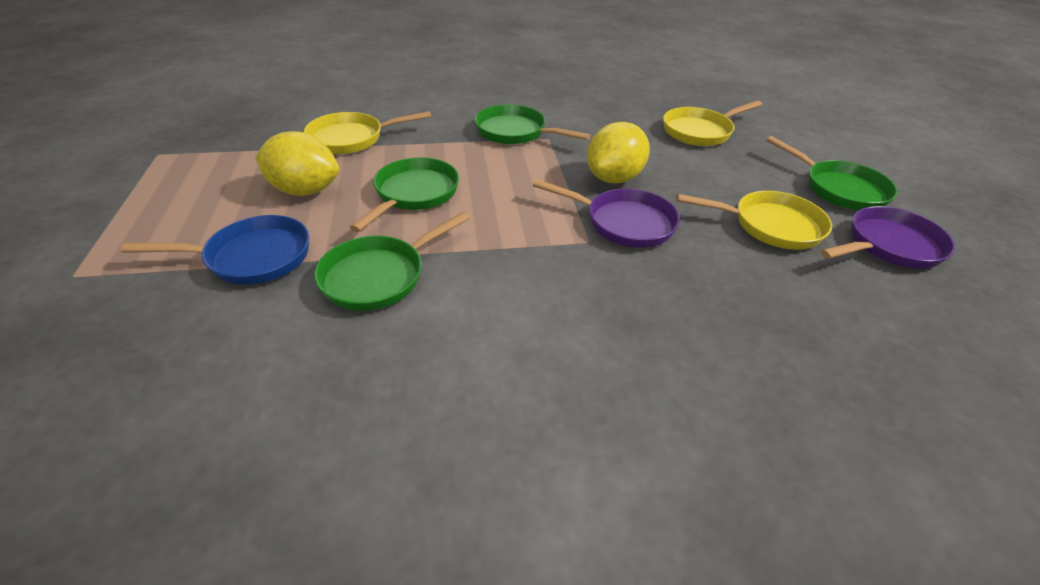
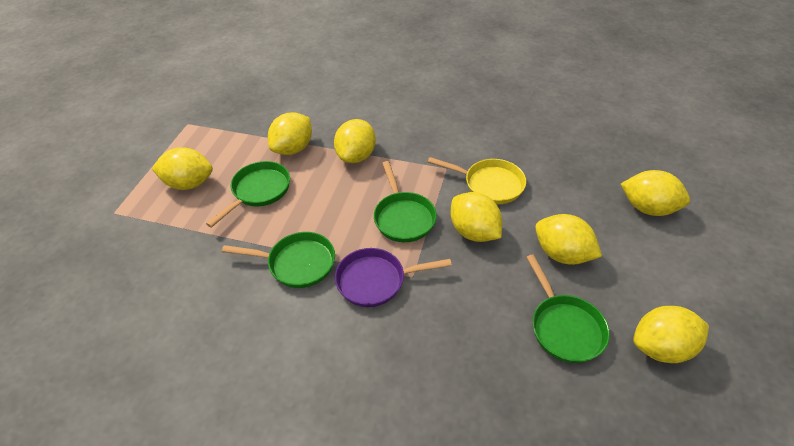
blue pan: 1 -> 0
purple pan: 2 -> 1
yellow lemon: 2 -> 7
yellow pan: 3 -> 1

